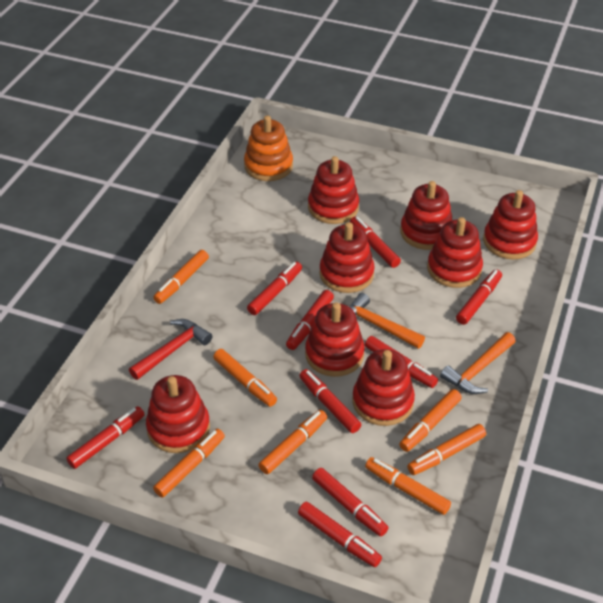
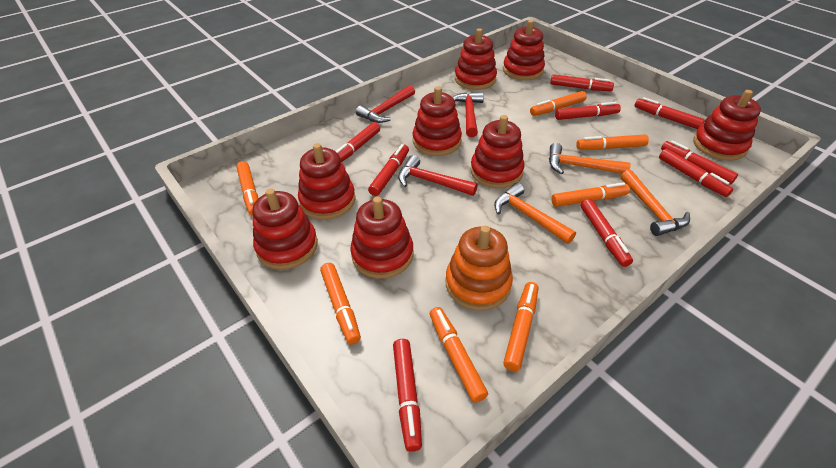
orange hammer: 2 -> 3
red hammer: 1 -> 3

